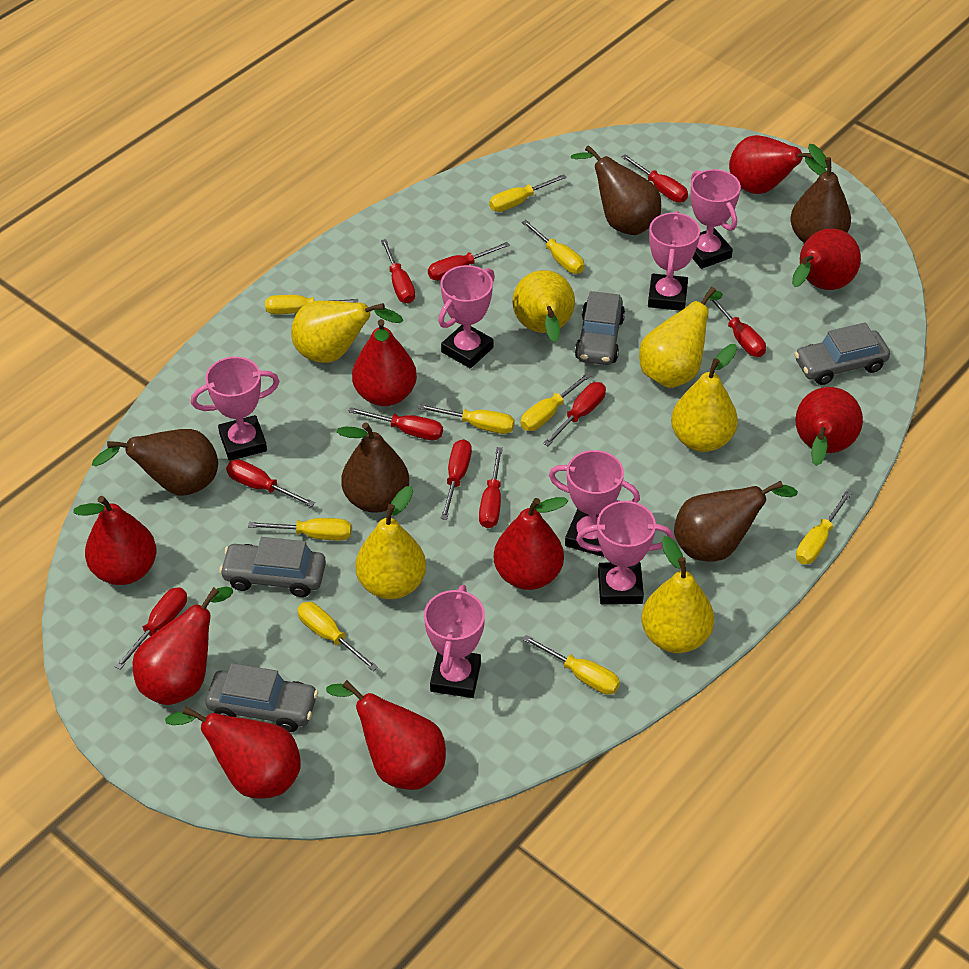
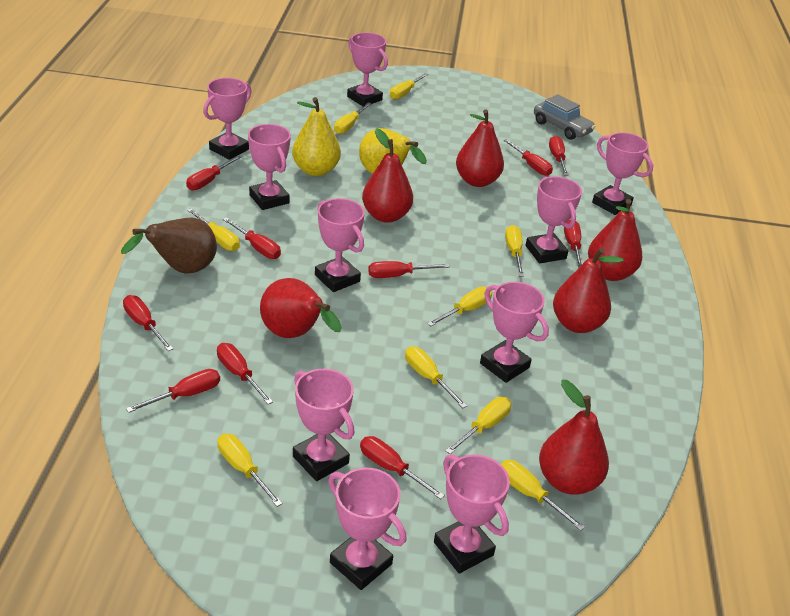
brown pear: 5 -> 1
grey car: 4 -> 1
pink trophy: 7 -> 10
red pear: 9 -> 6
yellow pear: 6 -> 2

